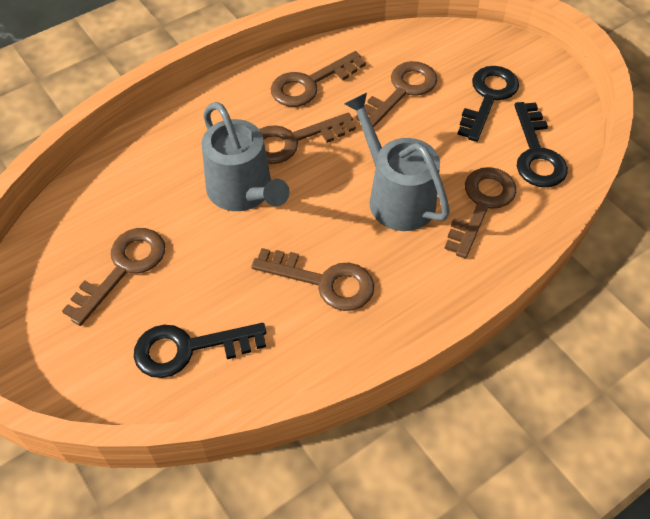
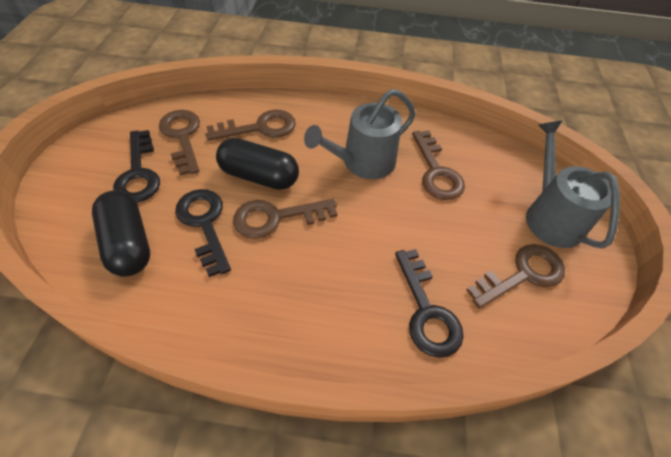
black capsule: 0 -> 2
brown key: 6 -> 5

